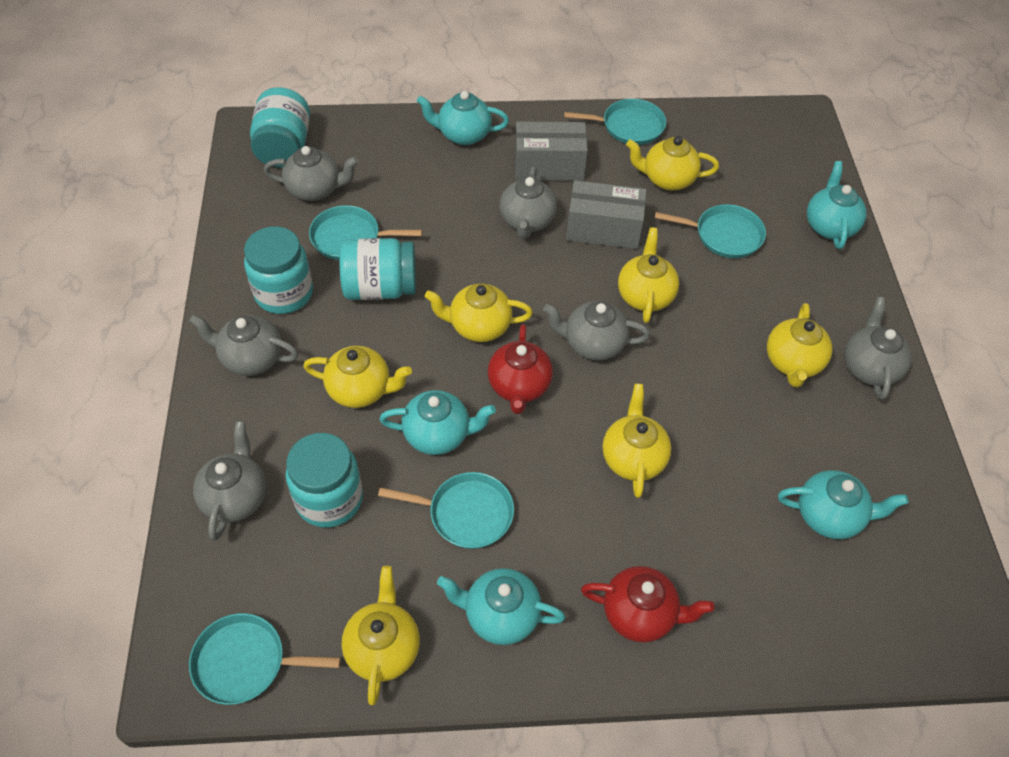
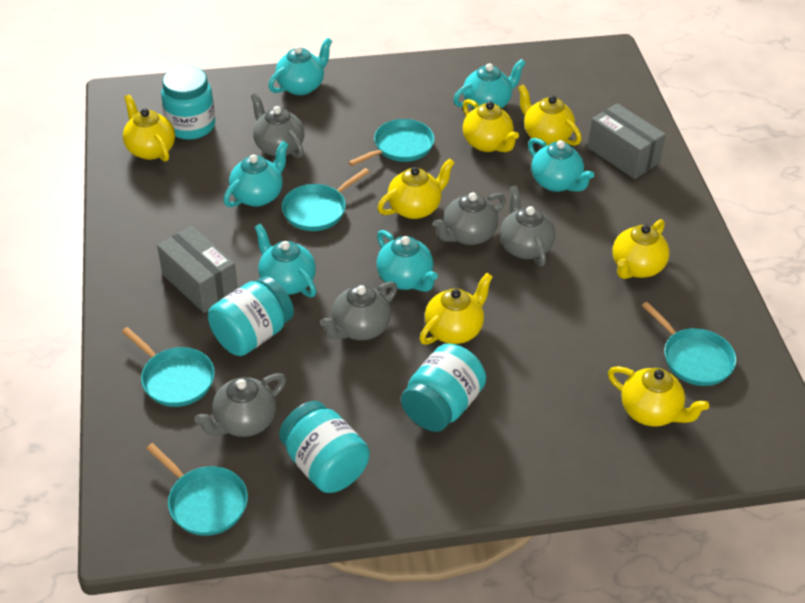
grey teapot: 6 -> 5
red teapot: 2 -> 0
turquoise teapot: 5 -> 6

